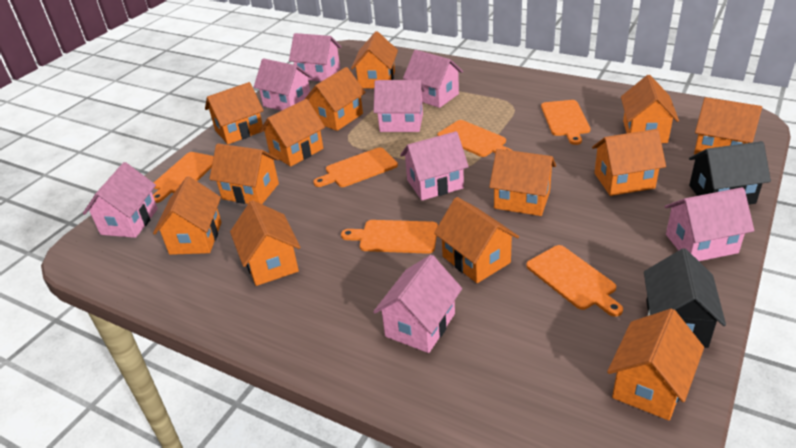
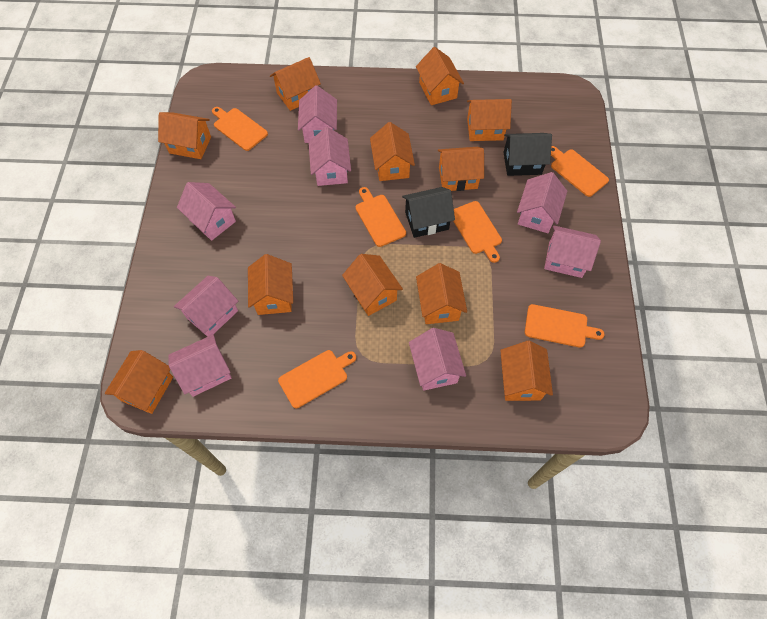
orange house: 13 -> 11

